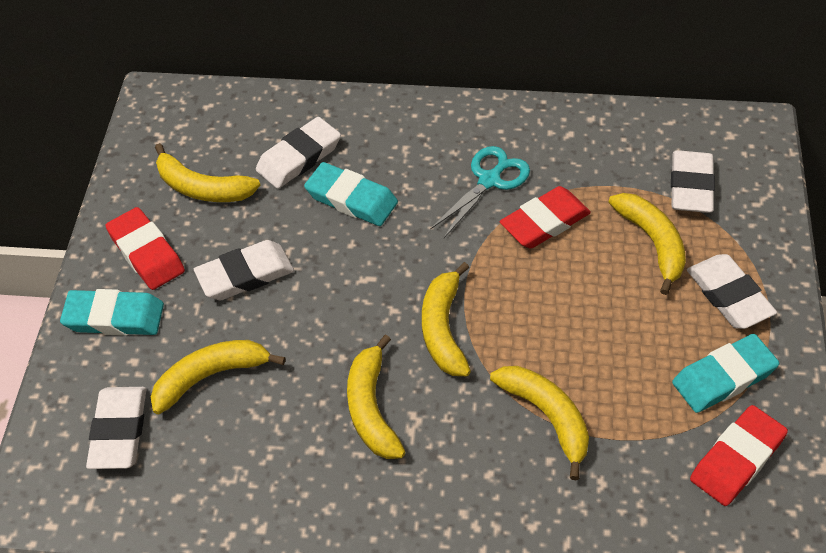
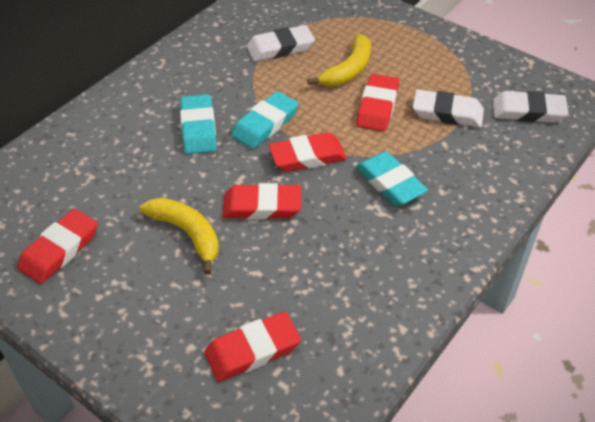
red eraser: 3 -> 5
turquoise scissors: 1 -> 0
white eraser: 5 -> 3
yellow banana: 6 -> 2

